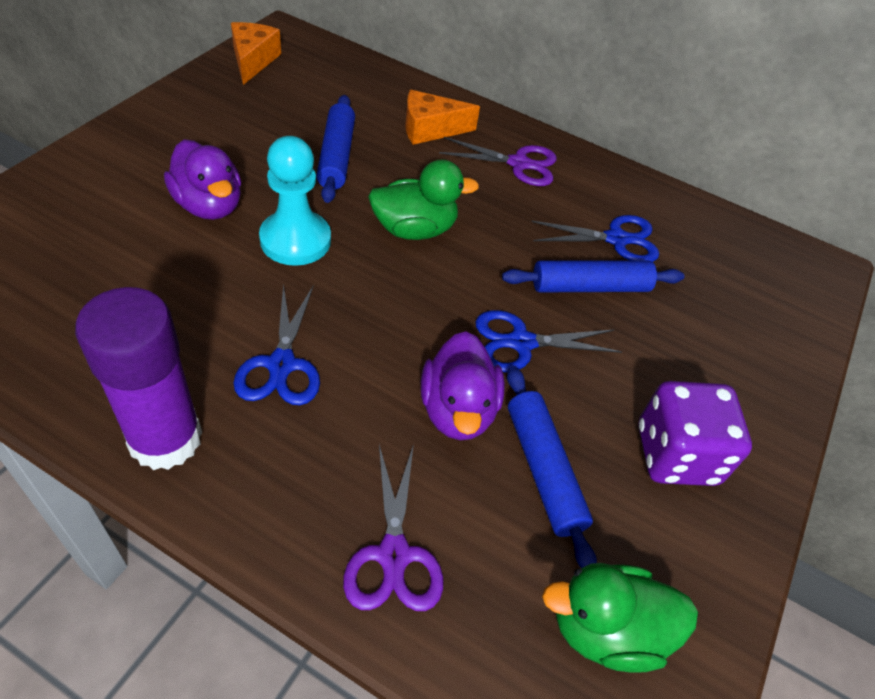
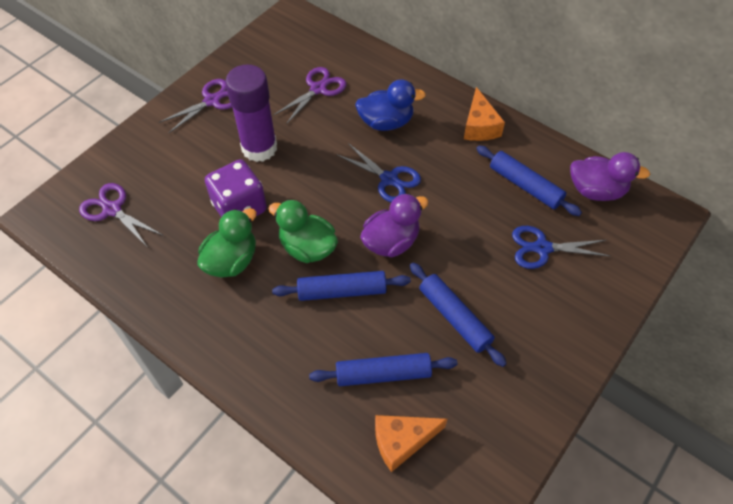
blue duck: 0 -> 1
blue rolling pin: 3 -> 4
blue scissors: 3 -> 2
purple scissors: 2 -> 3
turquoise pawn: 1 -> 0

